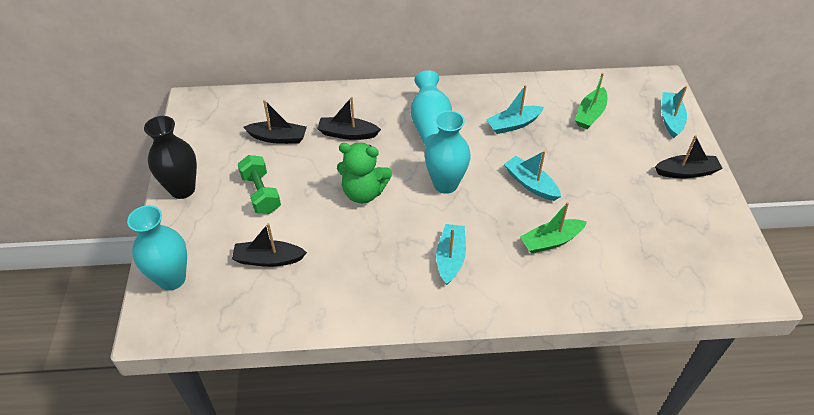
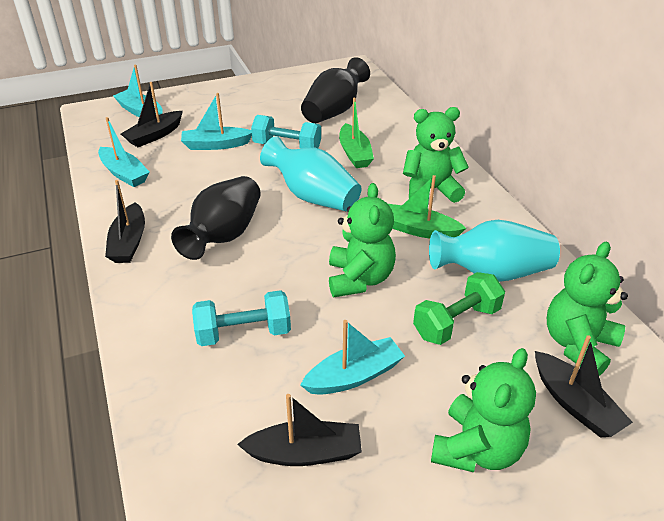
black vase: 1 -> 2
green teddy bear: 1 -> 4
turquoise dumbbell: 0 -> 2
turquoise vase: 3 -> 2

